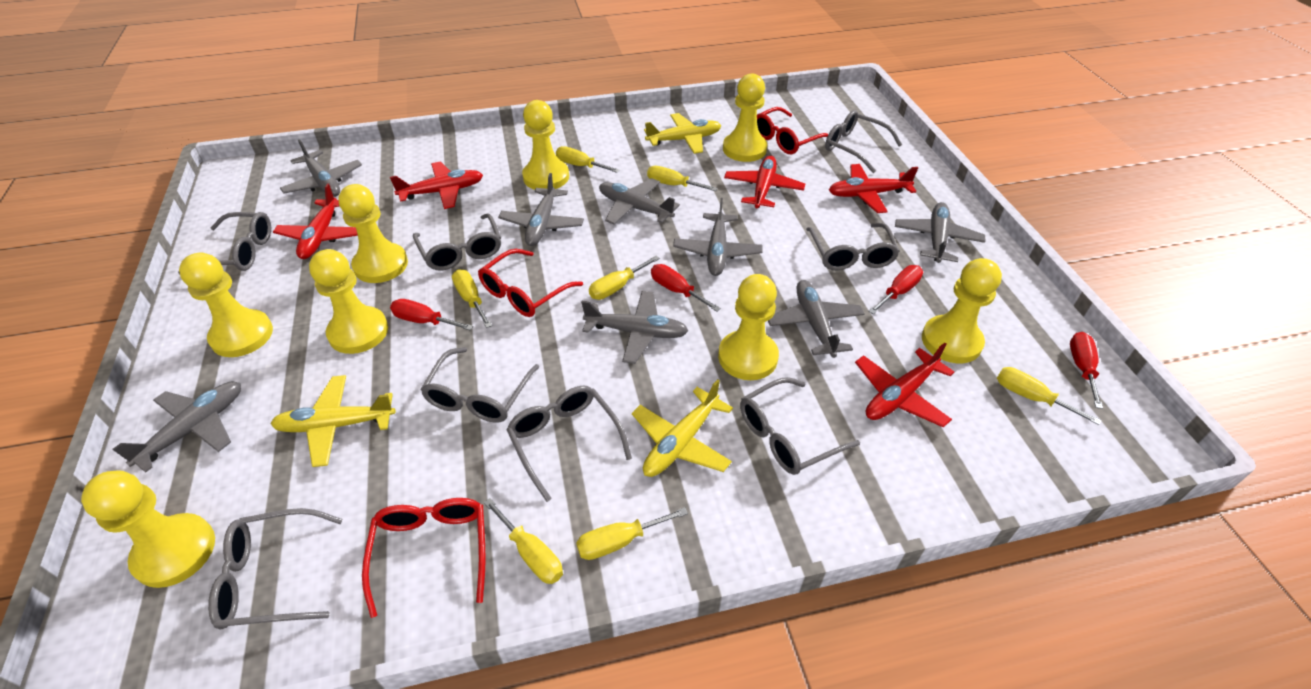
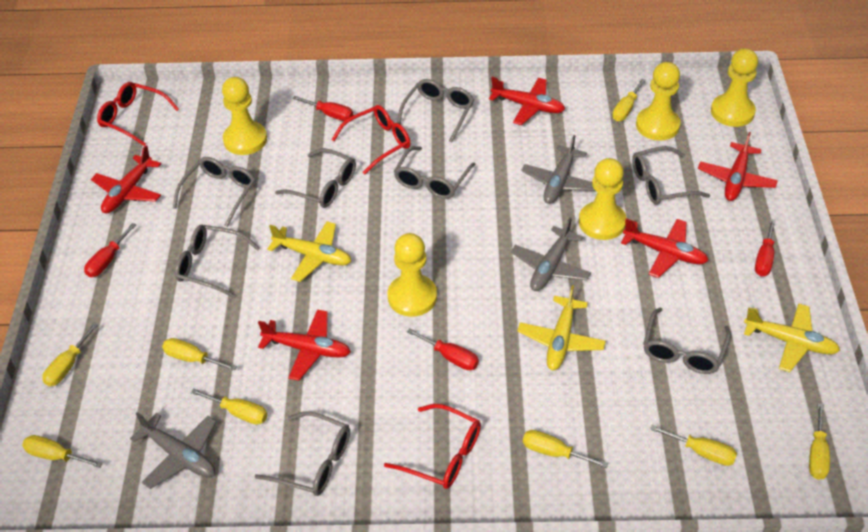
grey plane: 8 -> 3
yellow pawn: 8 -> 5
yellow screwdriver: 7 -> 8

